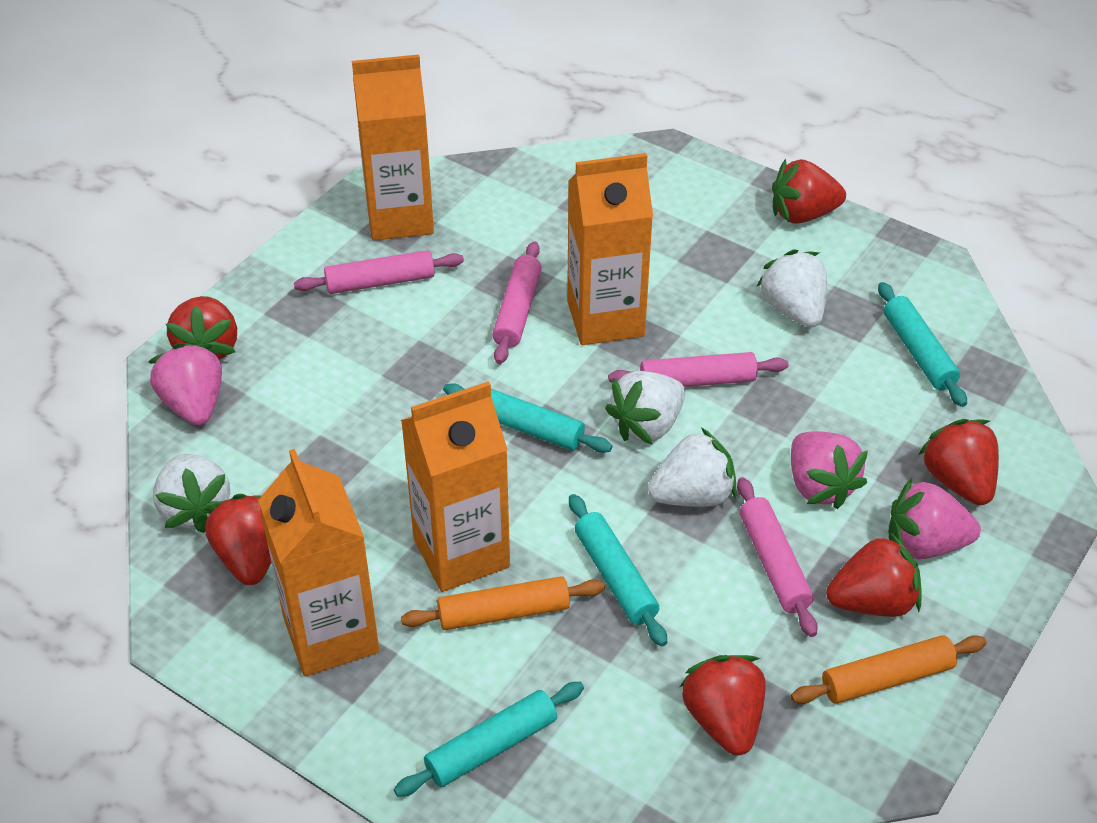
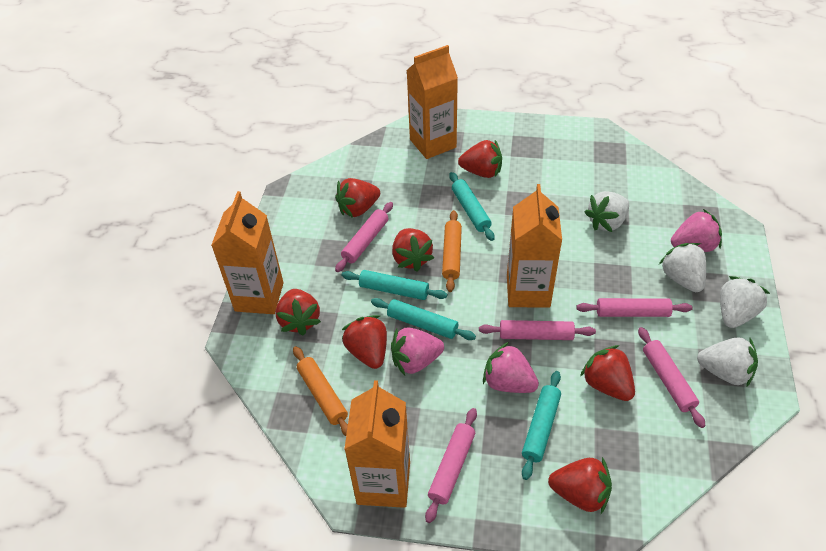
pink rolling pin: 4 -> 5
red strawberry: 6 -> 7

